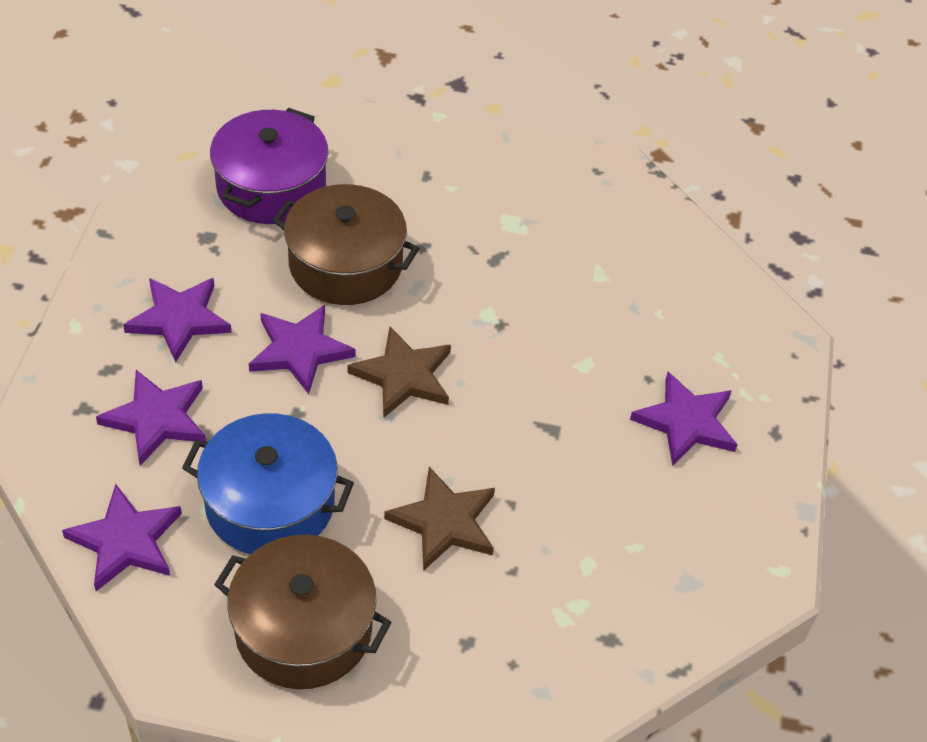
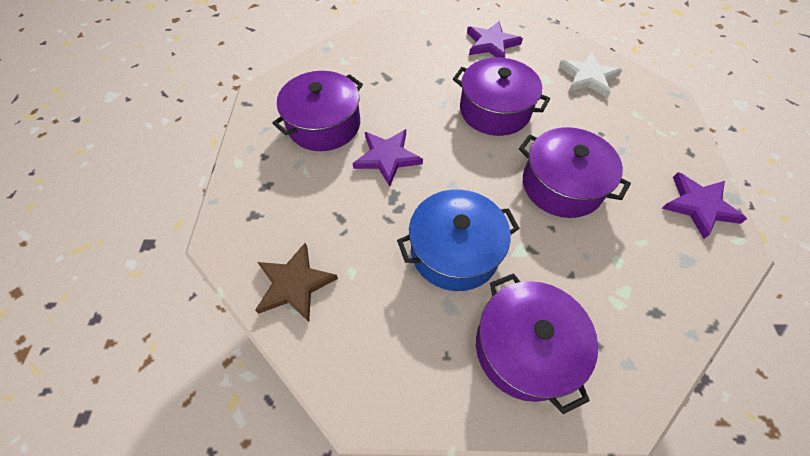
brown pot: 2 -> 0
brown star: 2 -> 1
purple pot: 1 -> 4
purple star: 5 -> 3
white star: 0 -> 1

